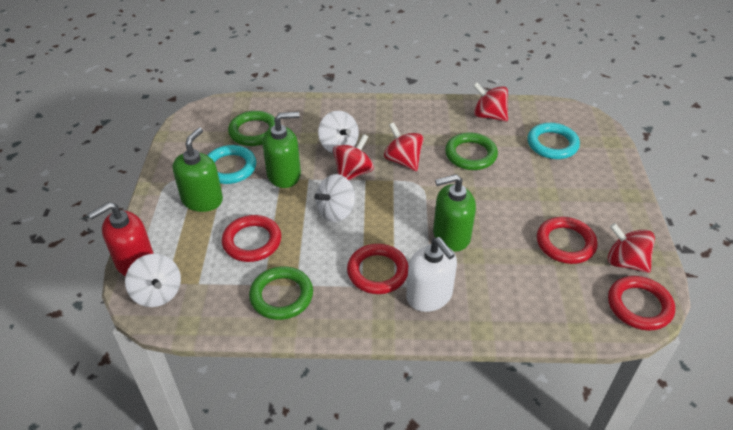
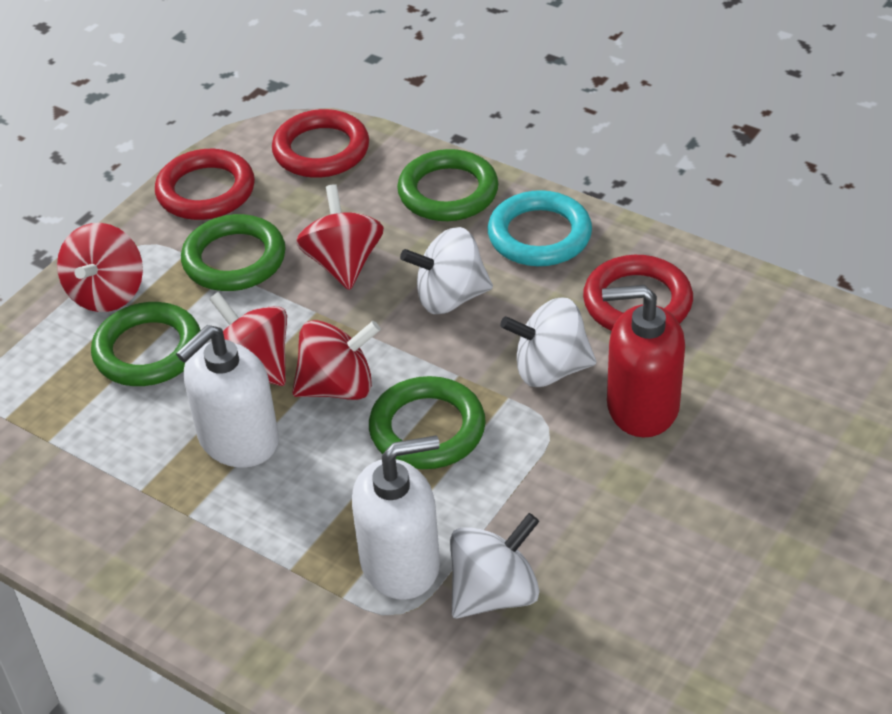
green ring: 3 -> 4
green soap dispenser: 3 -> 0
red ring: 4 -> 3
turquoise ring: 2 -> 1
white soap dispenser: 1 -> 2

